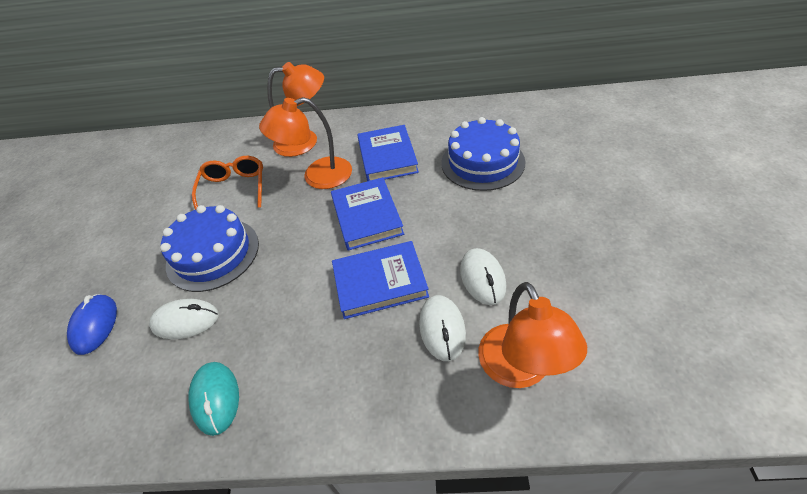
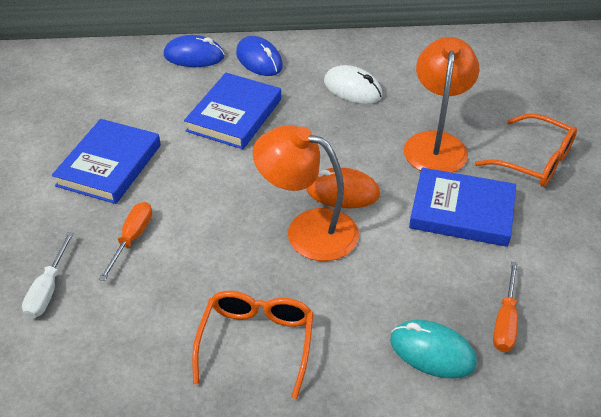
blue cake: 2 -> 0
blue mouse: 1 -> 2
orange glasses: 1 -> 2
orange lamp: 3 -> 2
orange mouse: 0 -> 1
orange screwdriver: 0 -> 2
white mouse: 3 -> 1
white screwdriver: 0 -> 1

